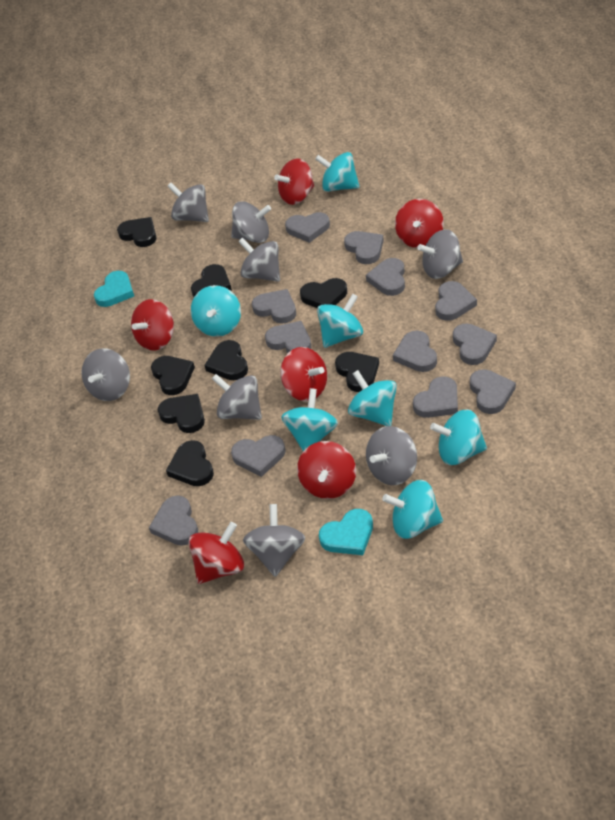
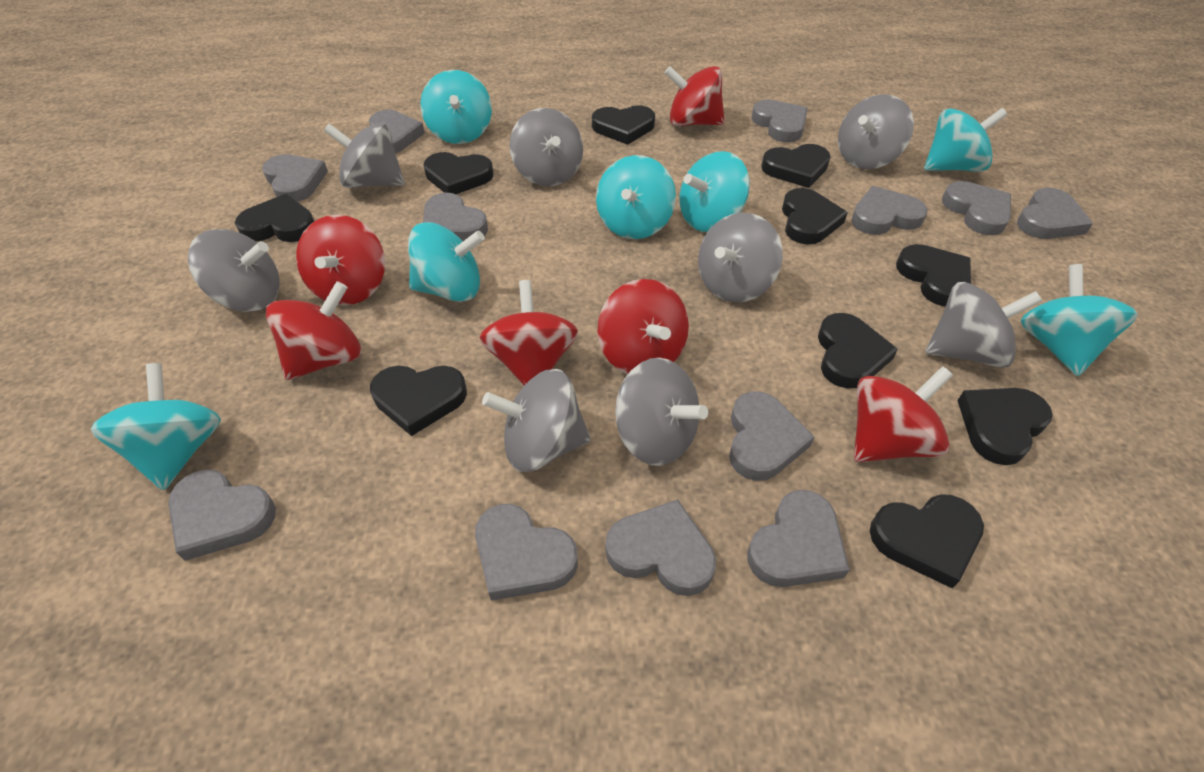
black heart: 8 -> 10
turquoise heart: 2 -> 0

